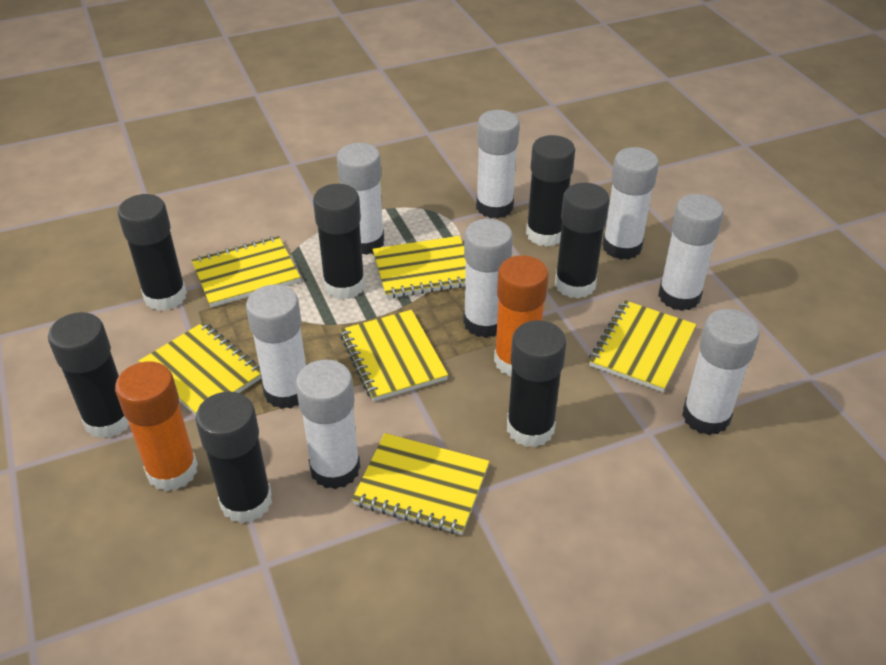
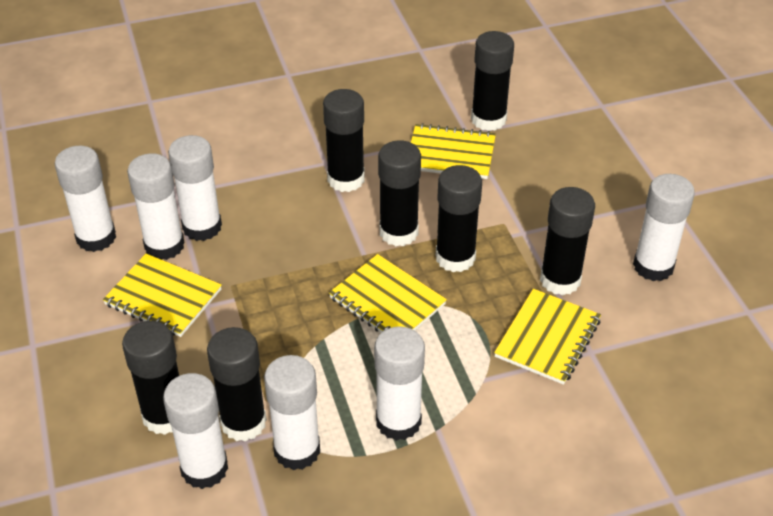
orange glue stick: 2 -> 0
white glue stick: 8 -> 7
yellow notebook: 6 -> 4

